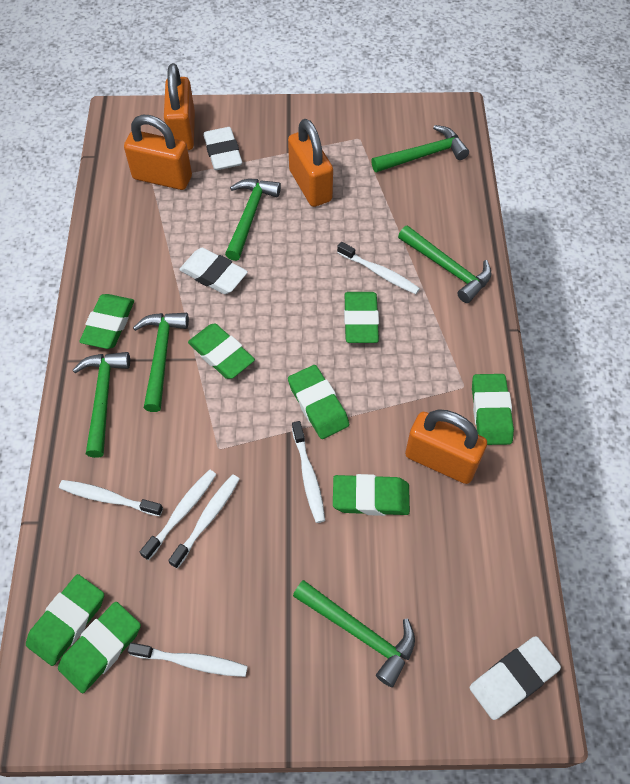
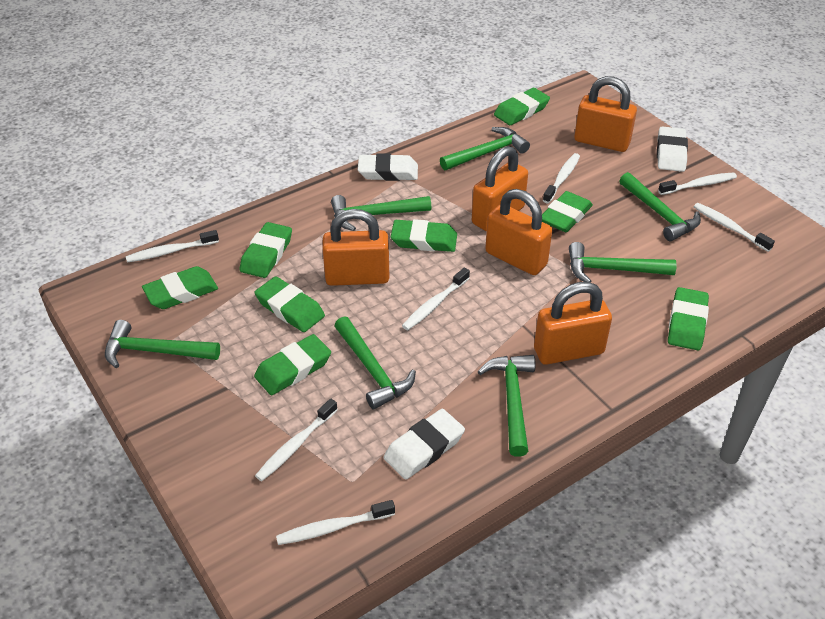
green hammer: 6 -> 7
orange padlock: 4 -> 5
white toothbrush: 6 -> 7

